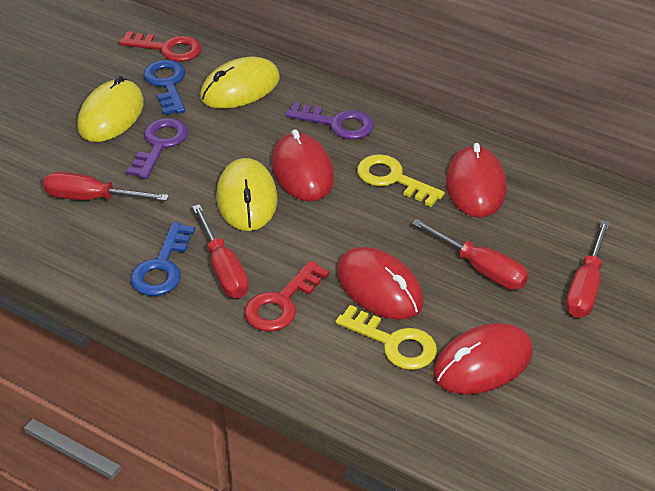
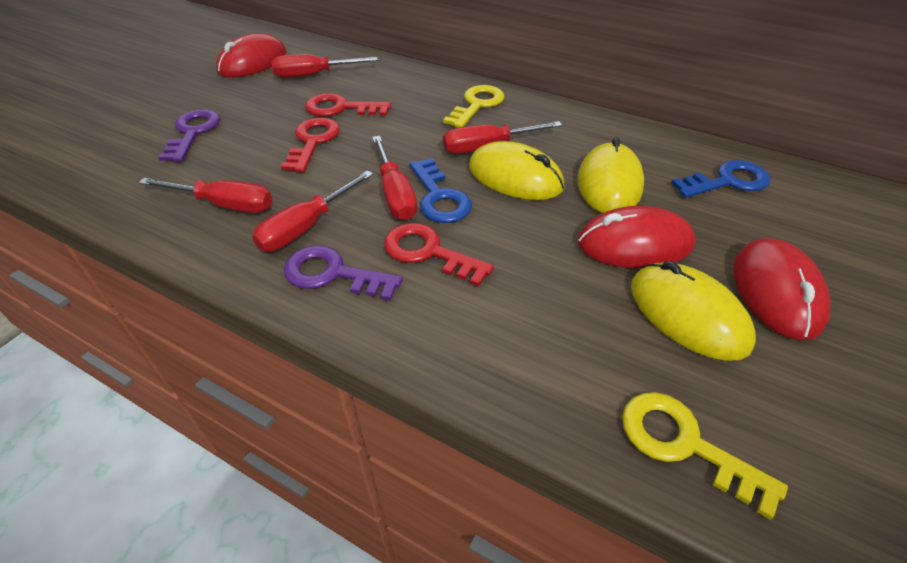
red key: 2 -> 3
red mouse: 4 -> 3
red screwdriver: 4 -> 5

